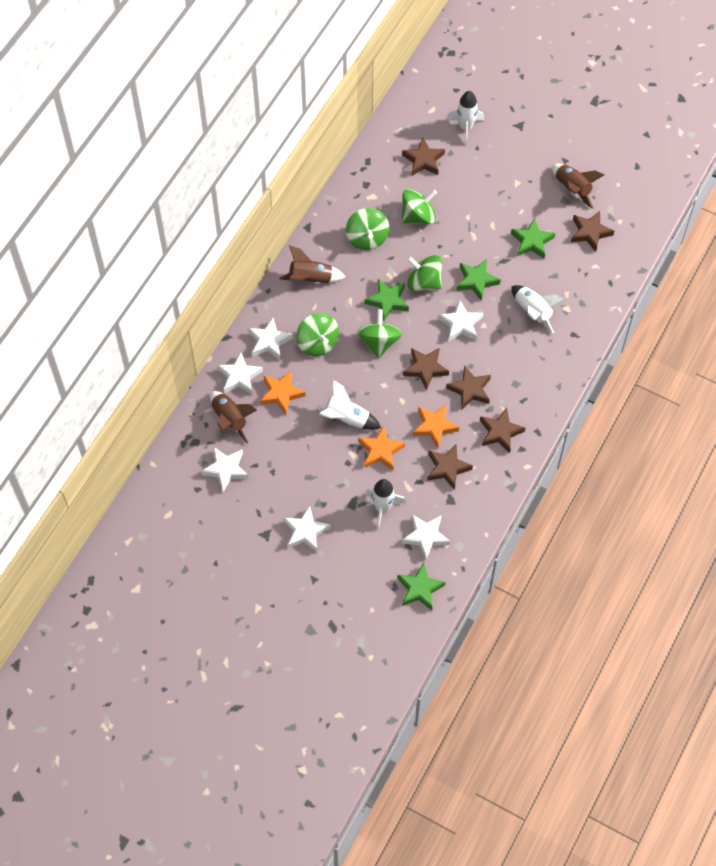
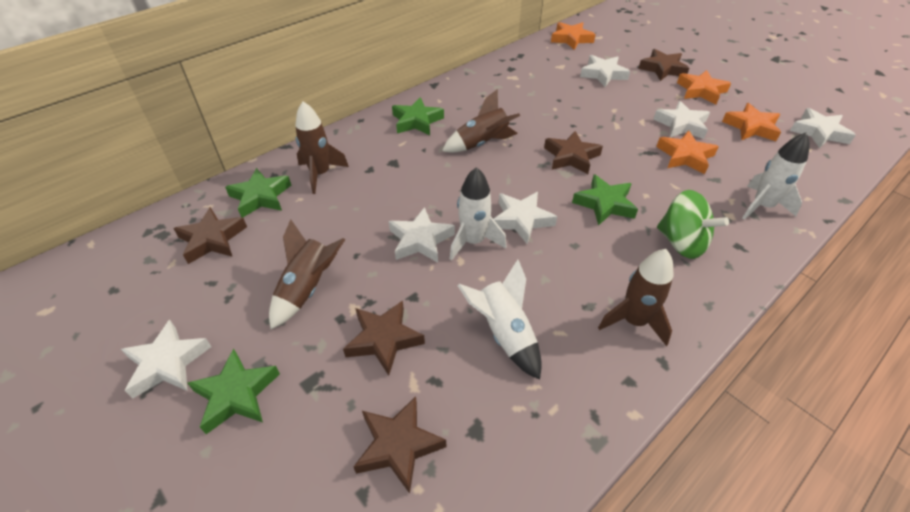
brown rocket: 3 -> 4
brown star: 6 -> 5
green spinning top: 5 -> 1
orange star: 3 -> 4
white rocket: 4 -> 3

